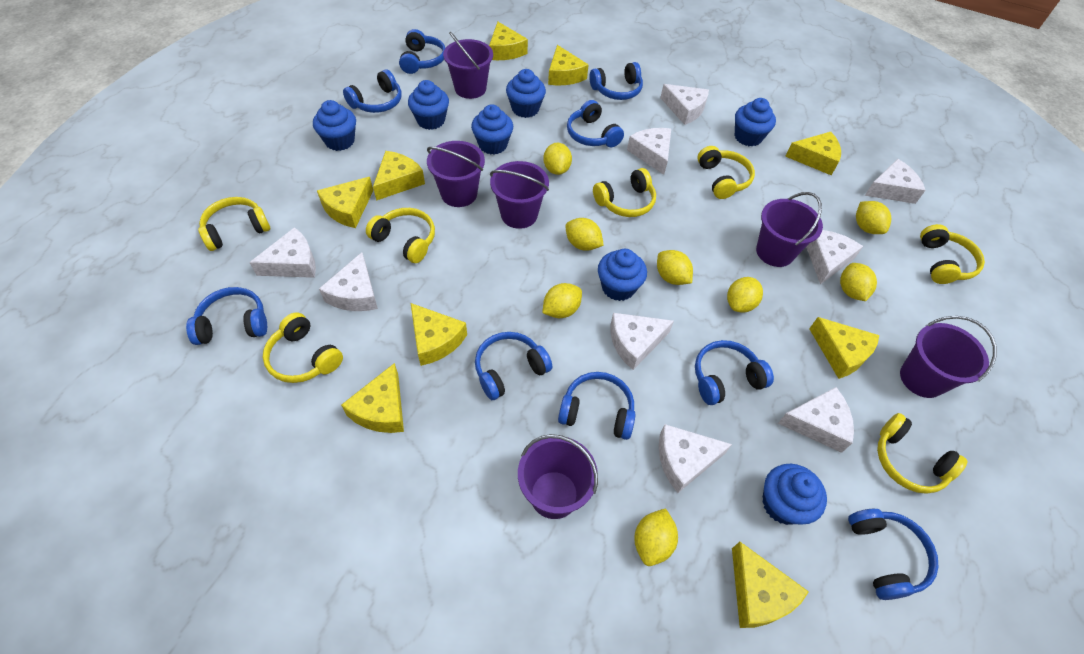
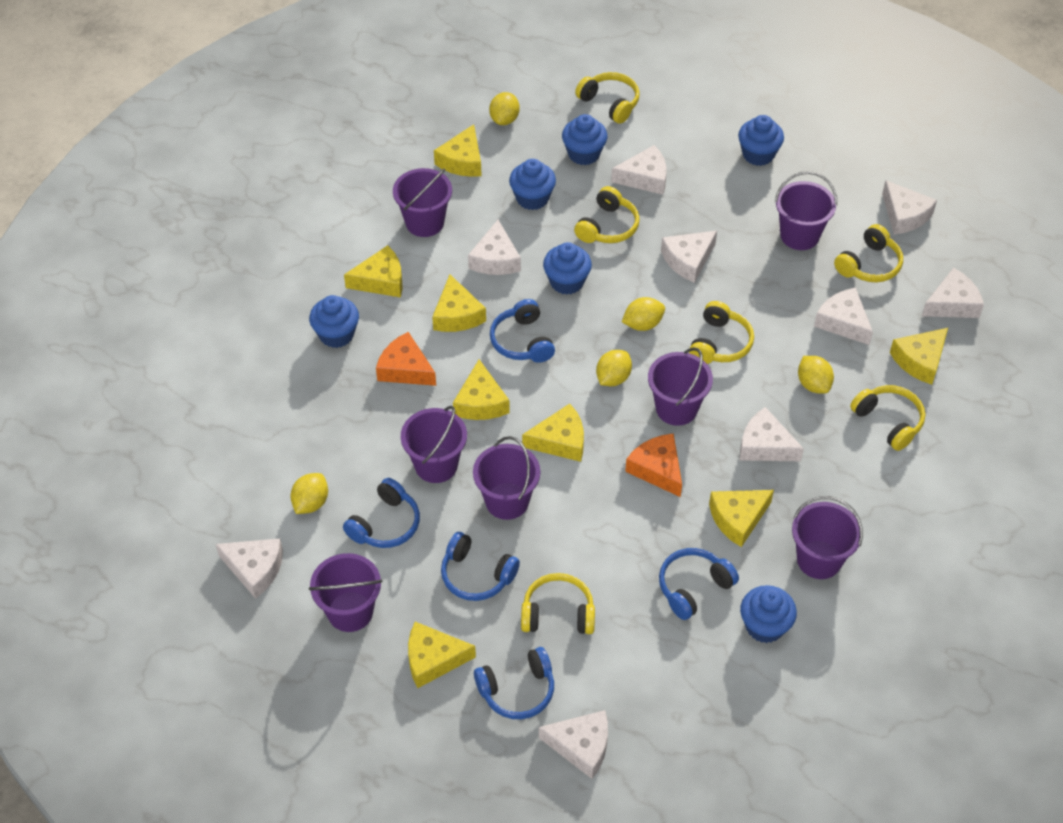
blue cupcake: 7 -> 6
blue headphones: 9 -> 5
orange cheese: 0 -> 2
purple bucket: 6 -> 7
yellow cheese: 9 -> 8
yellow headphones: 7 -> 6
yellow lemon: 8 -> 5

